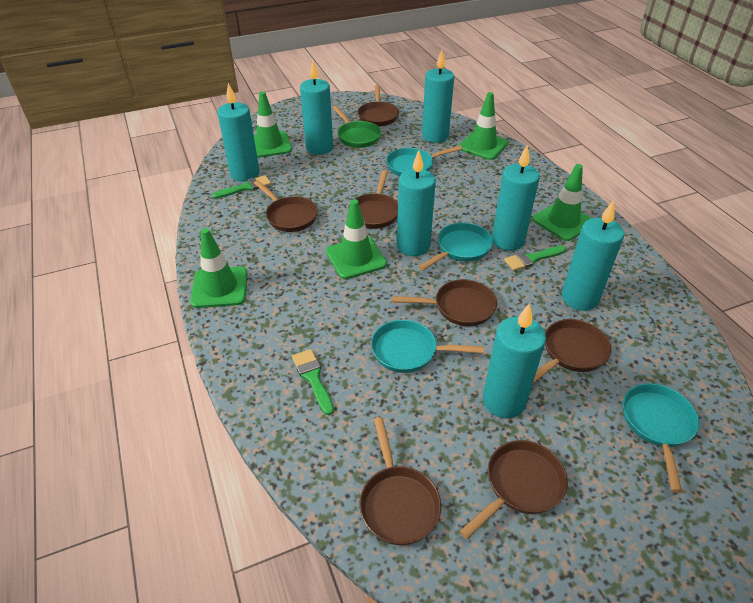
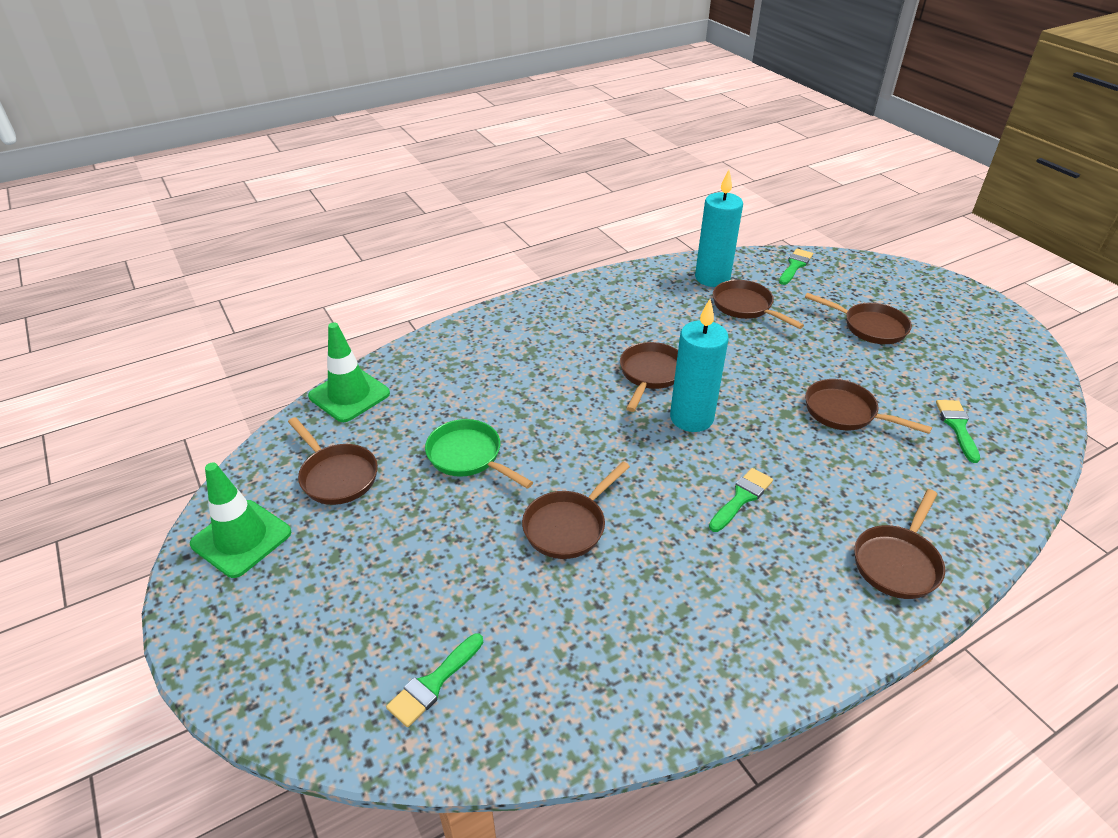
green brush: 3 -> 4
green traffic cone: 5 -> 2
turquoise candle: 7 -> 2
turquoise pan: 4 -> 0

